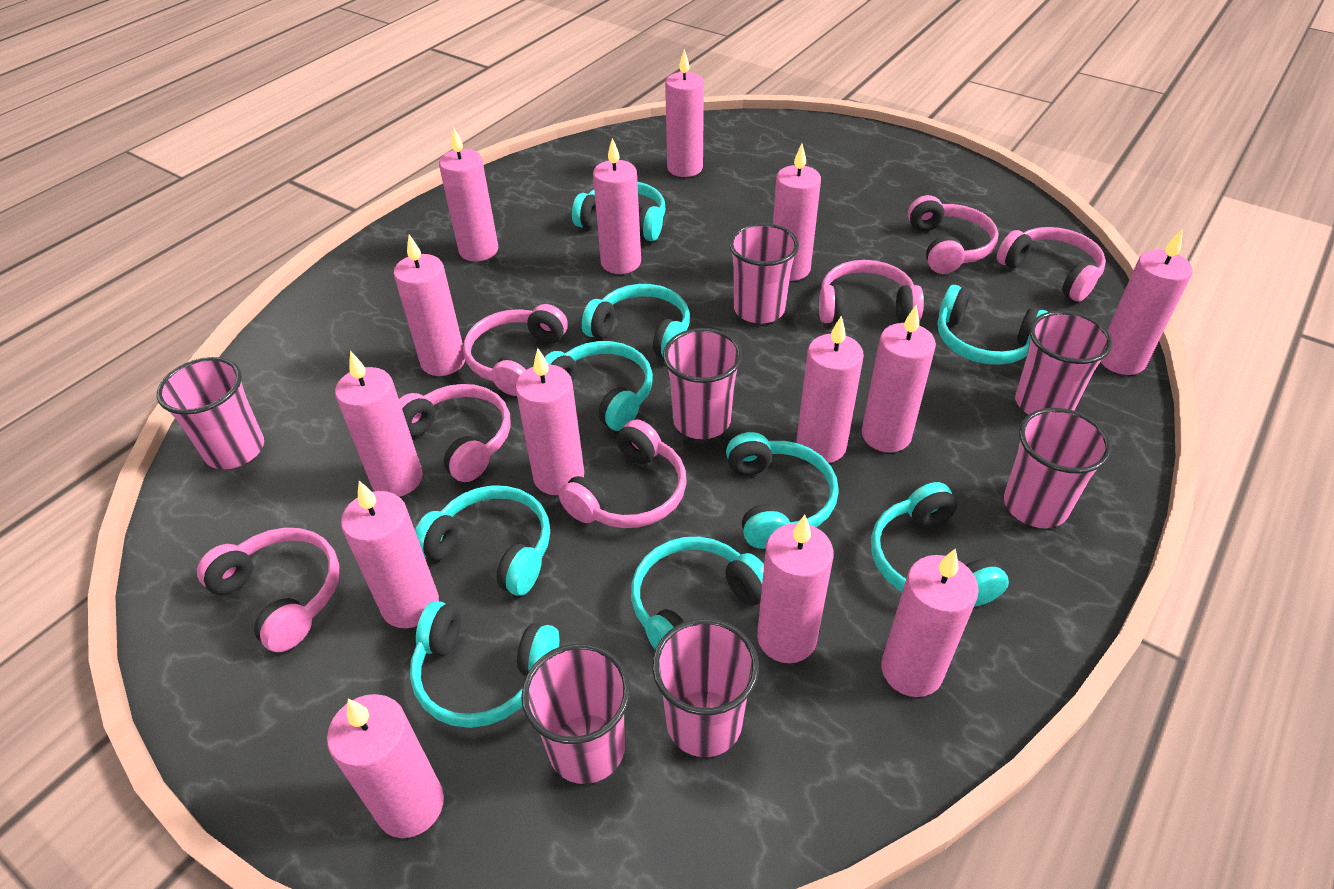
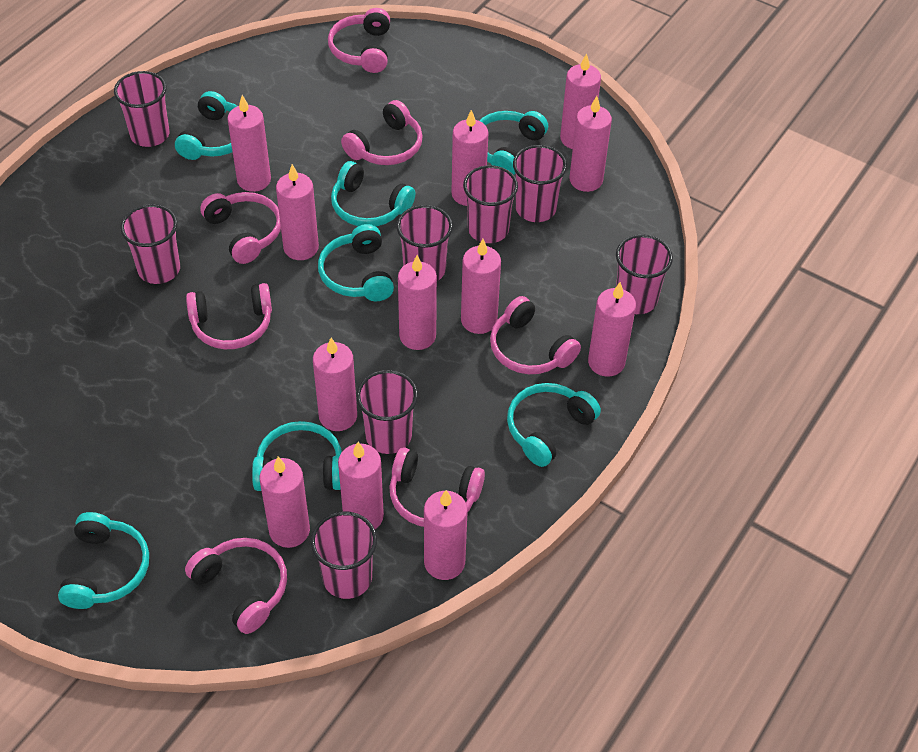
pink candle: 14 -> 12
pink cup: 7 -> 8
turquoise headphones: 9 -> 7

